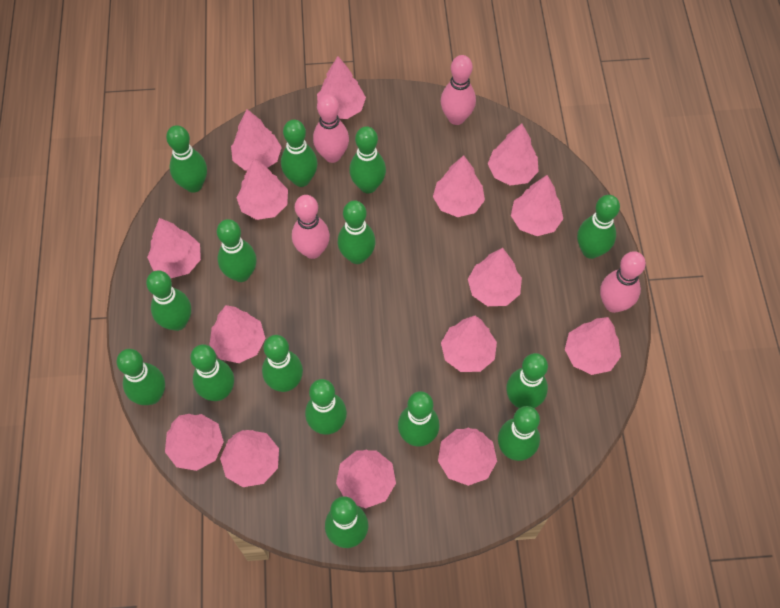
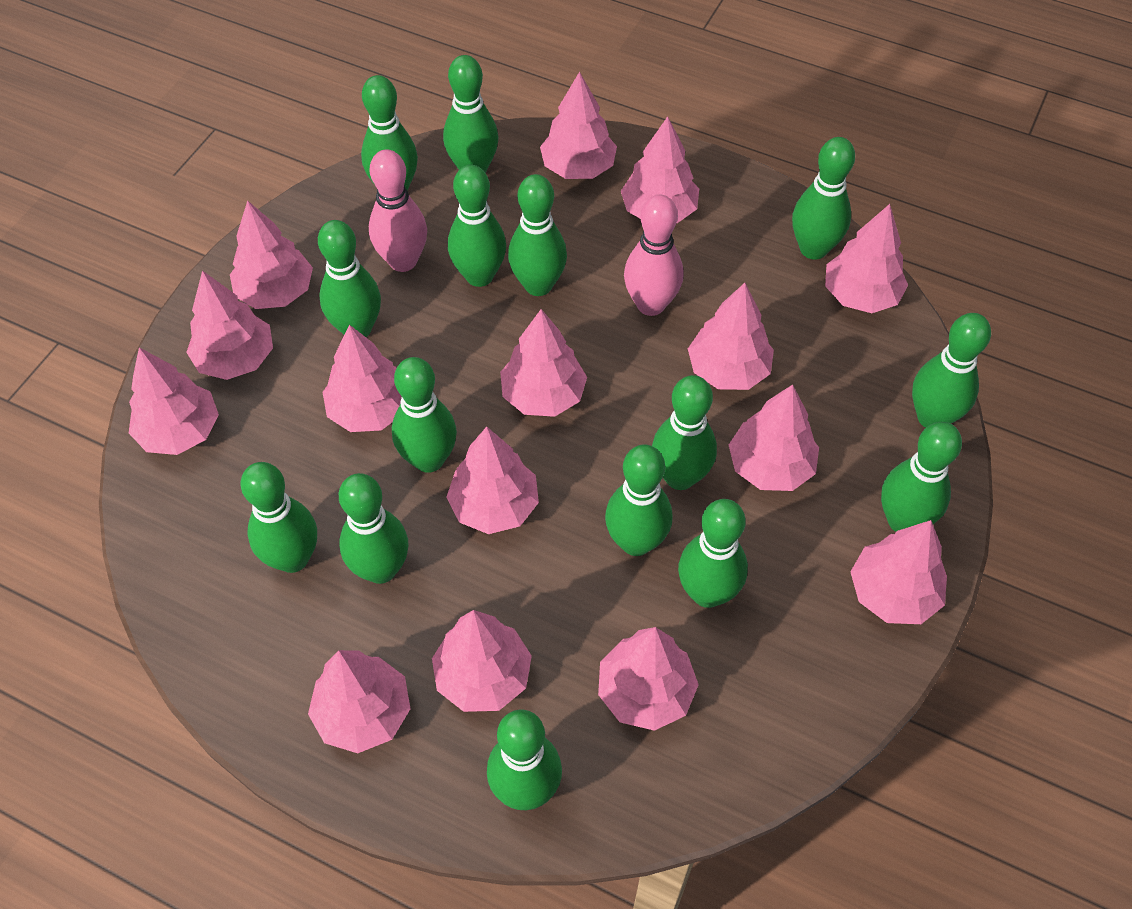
pink bowling pin: 4 -> 2

